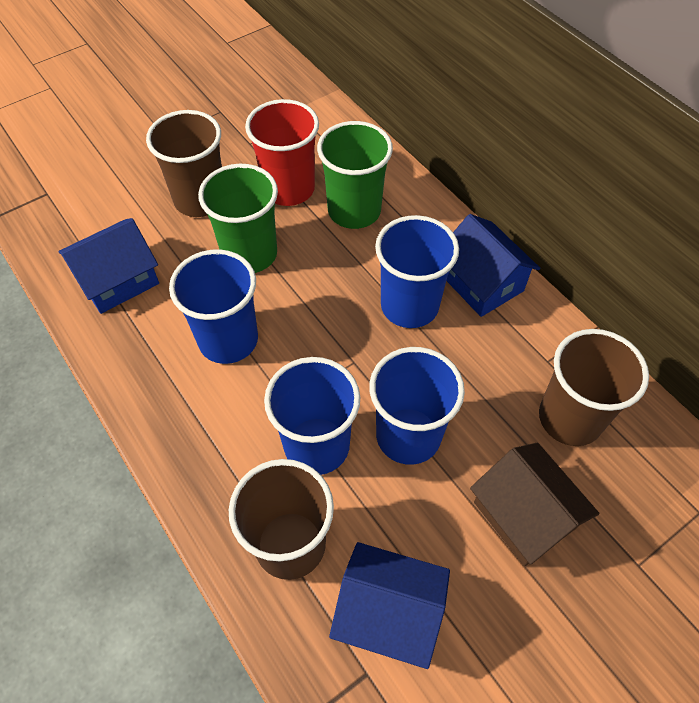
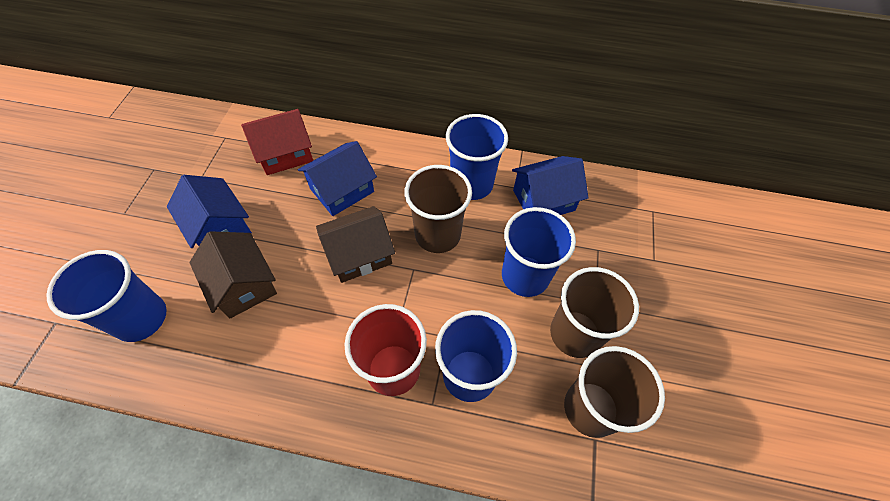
brown house: 1 -> 2
green cup: 2 -> 0
red house: 0 -> 1

